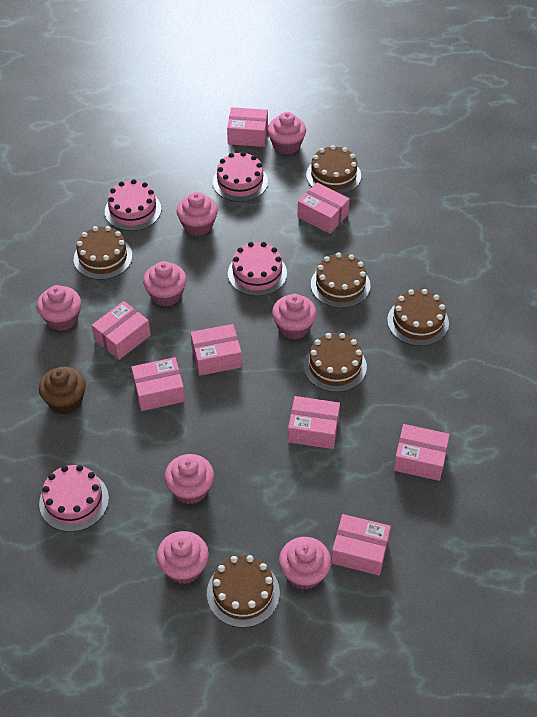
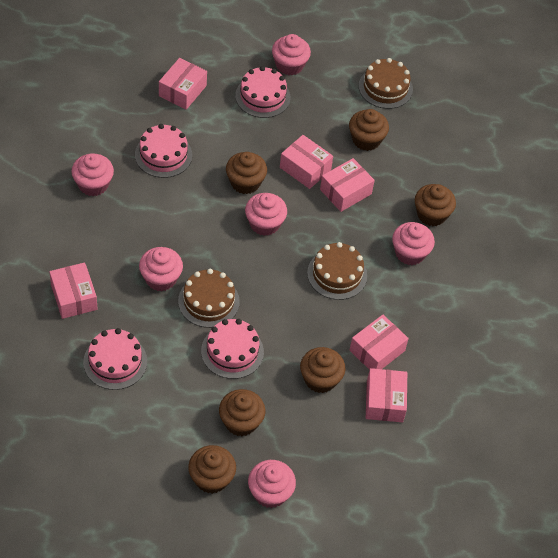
brown cake: 6 -> 3
brown cupcake: 1 -> 6
pink box: 8 -> 6
pink cupcake: 8 -> 6

